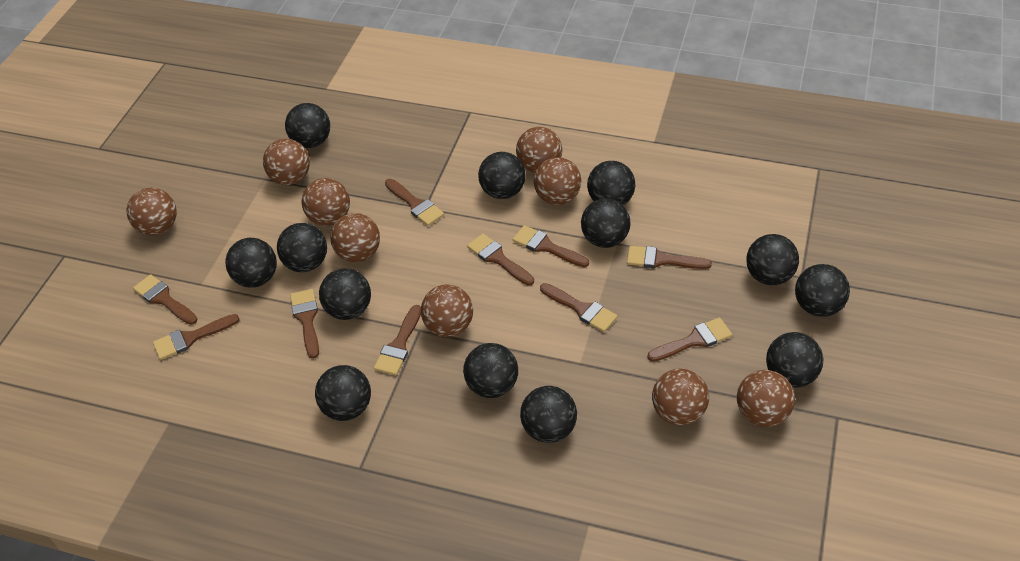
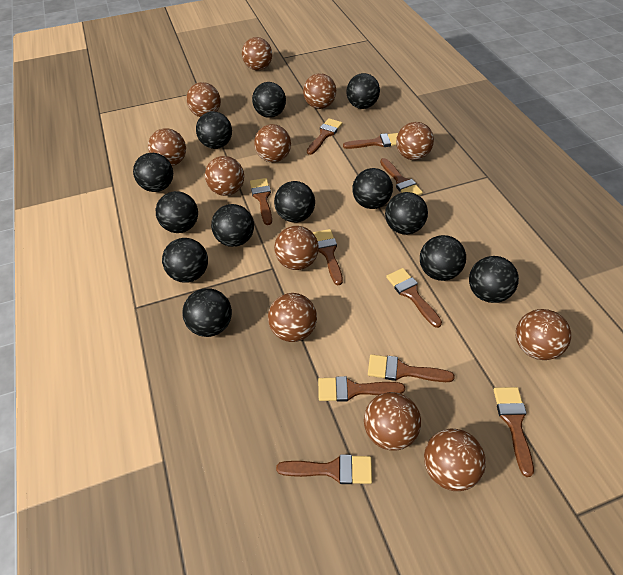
brown ball: 9 -> 12

